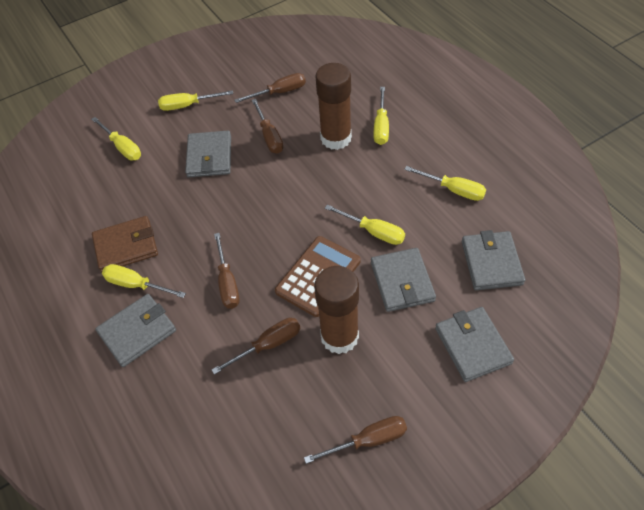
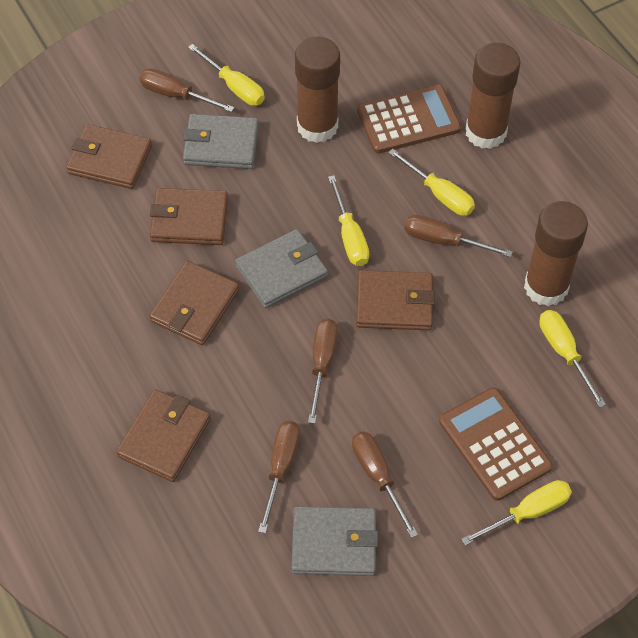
brown calculator: 1 -> 2
brown glue stick: 2 -> 3
brown wallet: 1 -> 5
grey wallet: 5 -> 3
yellow screwdriver: 6 -> 5

